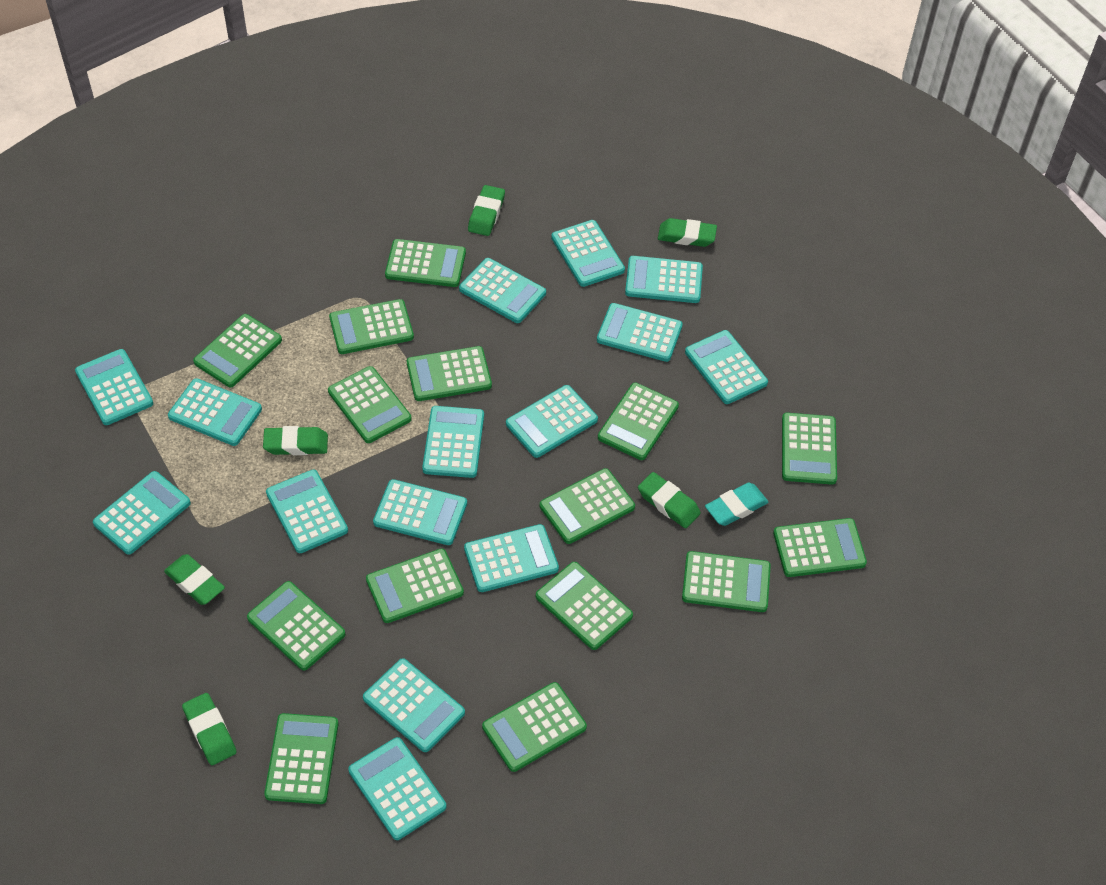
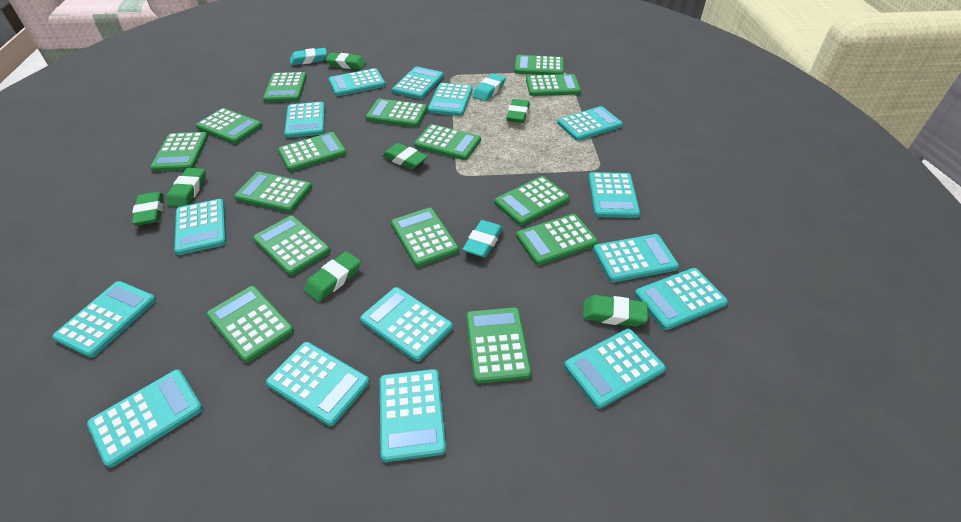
green eraser: 6 -> 7
turquoise eraser: 1 -> 3

